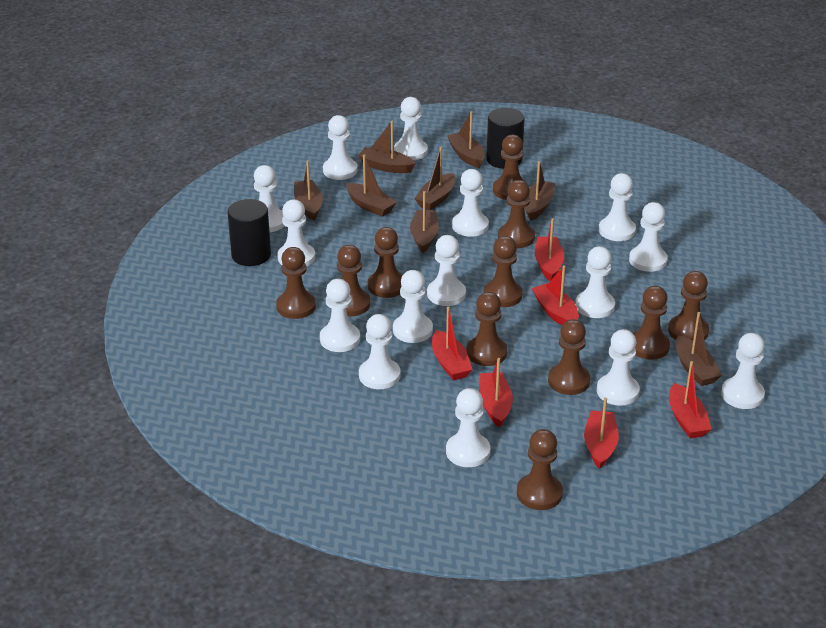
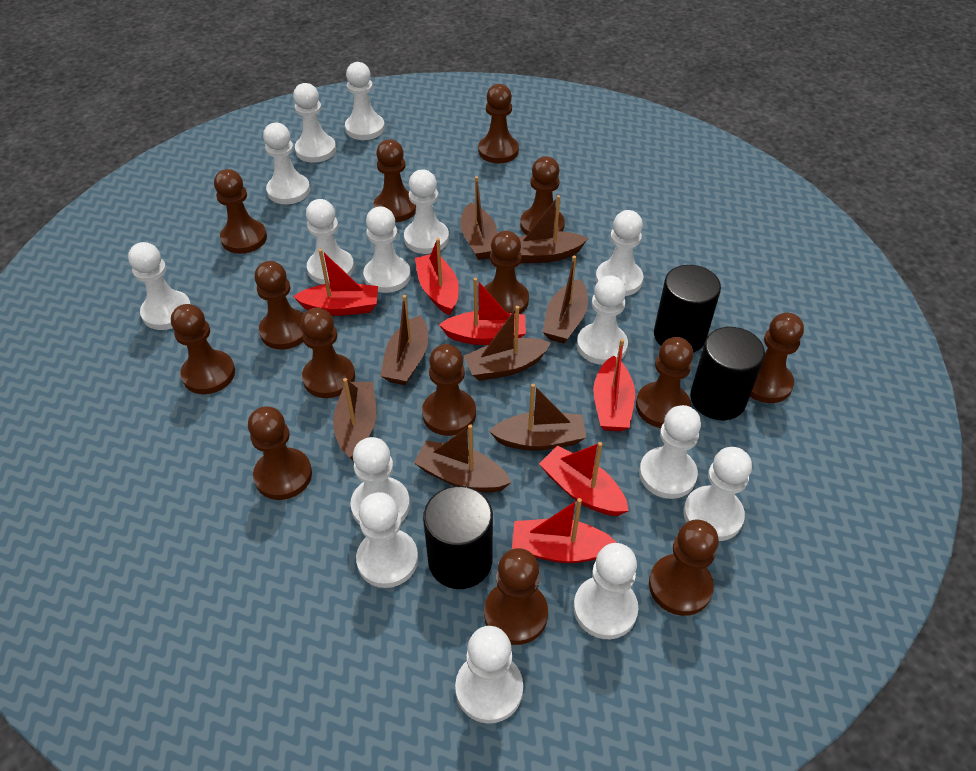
black cylinder: 2 -> 3
brown pawn: 11 -> 14

